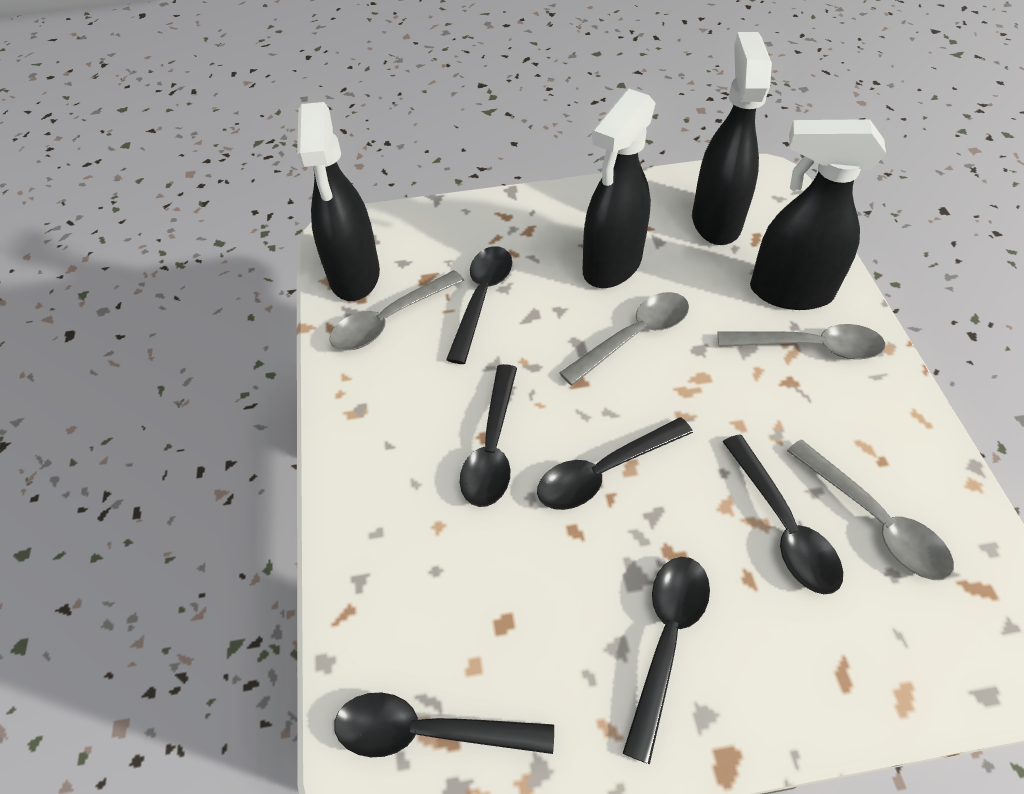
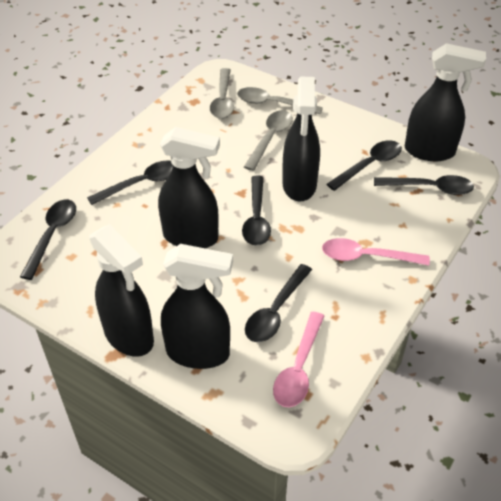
black spray bottle: 4 -> 5
grey spoon: 4 -> 3
pink spoon: 0 -> 2

